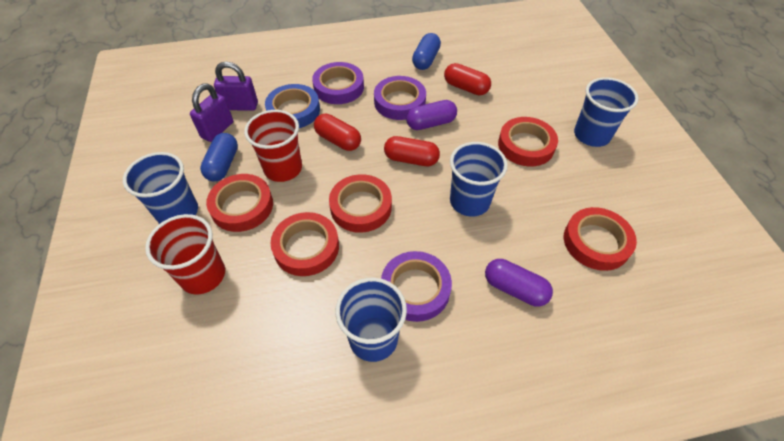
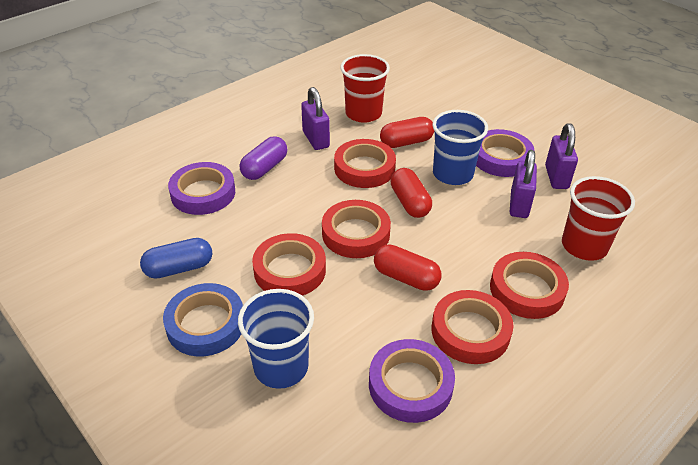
blue capsule: 2 -> 1
blue cup: 4 -> 2
purple capsule: 2 -> 1
purple padlock: 2 -> 3

